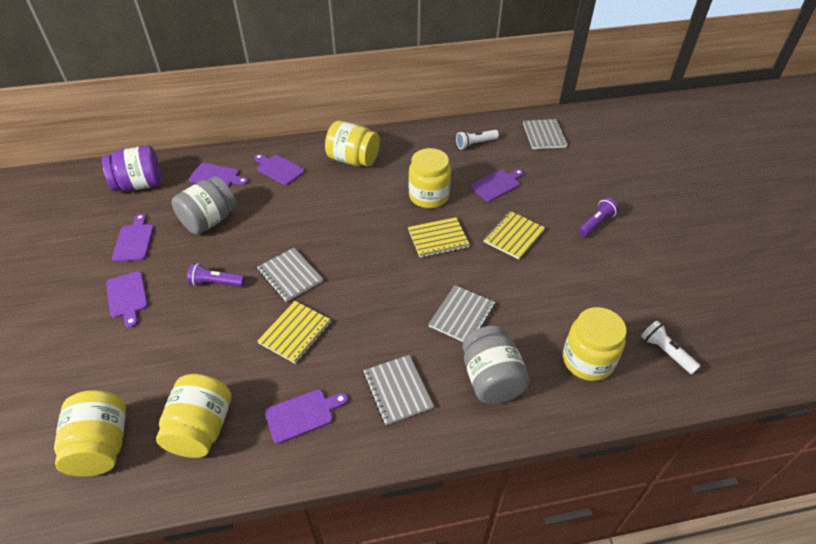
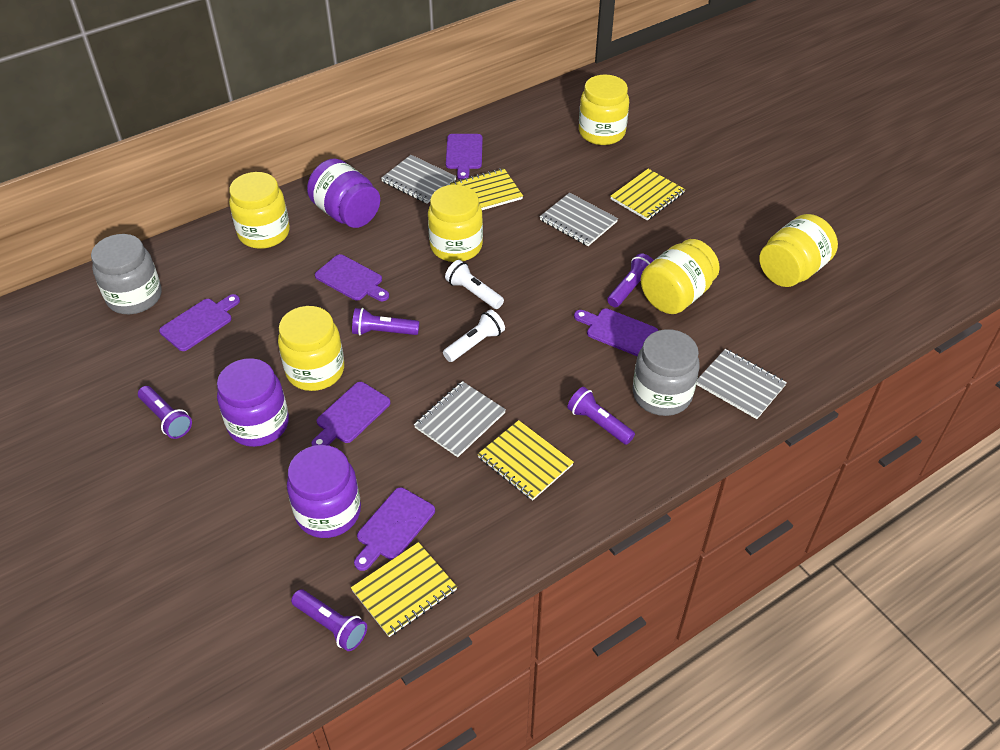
purple flashlight: 2 -> 5
purple jar: 1 -> 3
yellow jar: 5 -> 6
yellow notebook: 3 -> 4

